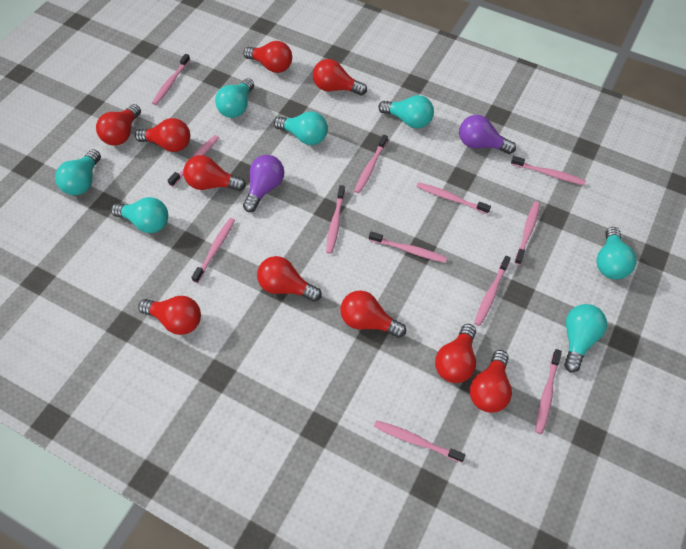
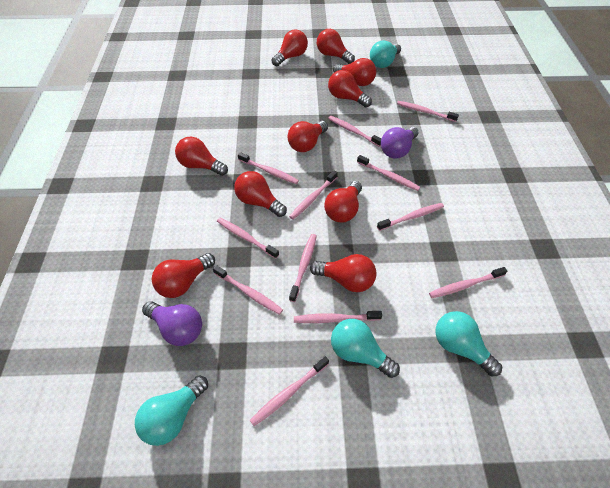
turquoise light bulb: 7 -> 4

